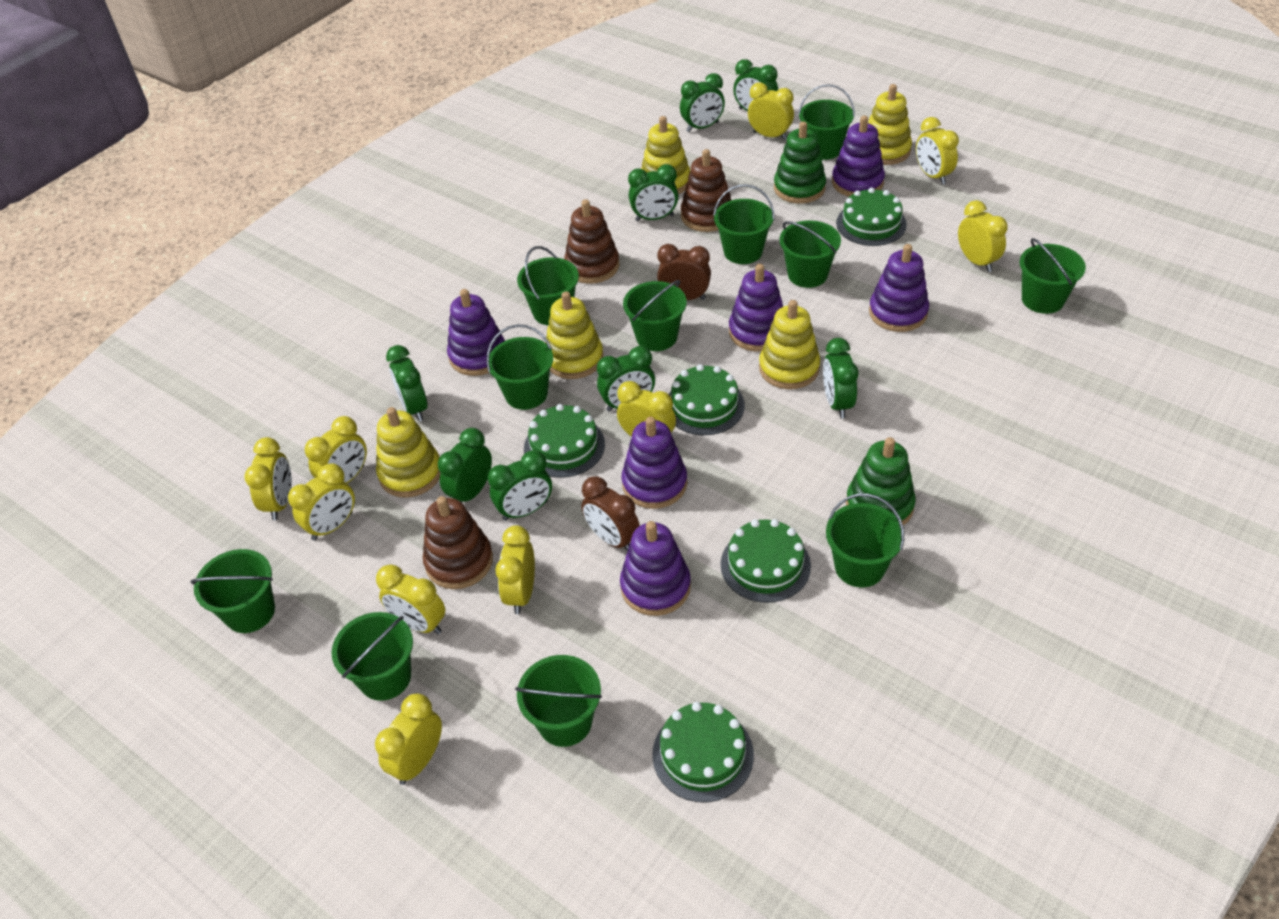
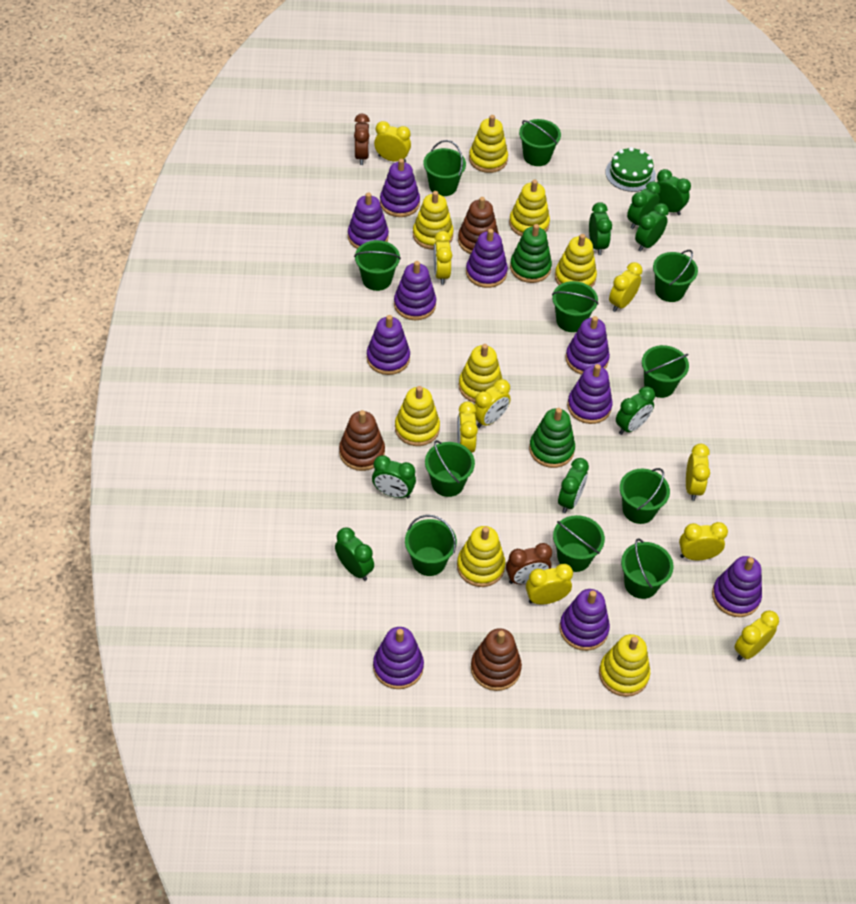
green cake: 5 -> 1
purple stacking toy: 6 -> 10
yellow clock: 10 -> 9
yellow stacking toy: 5 -> 8

